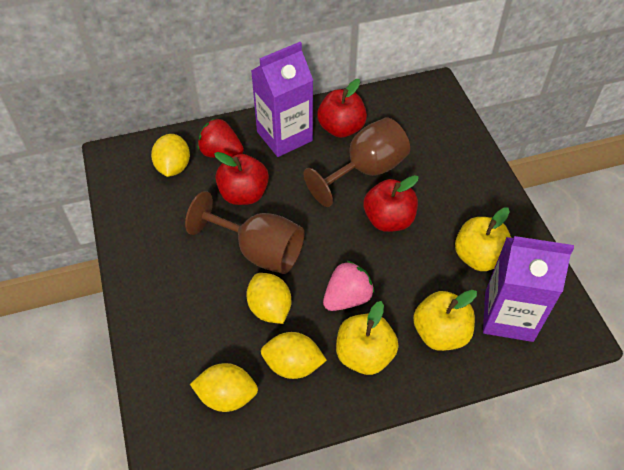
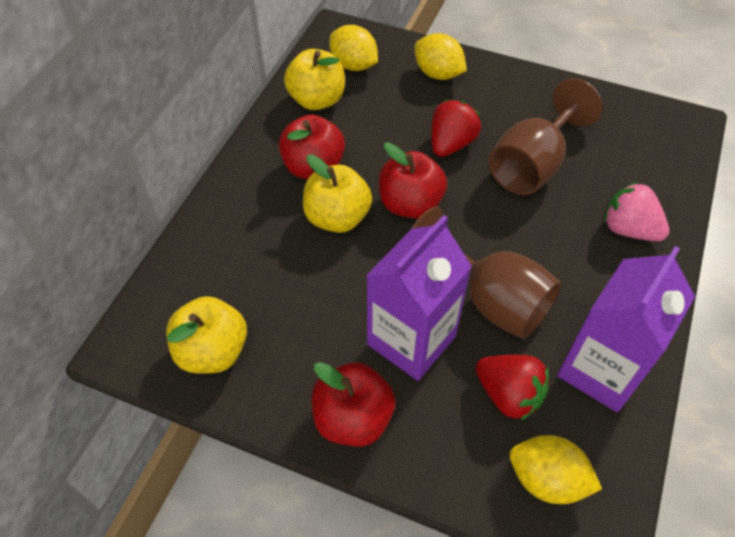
red strawberry: 1 -> 2
yellow lemon: 4 -> 3

